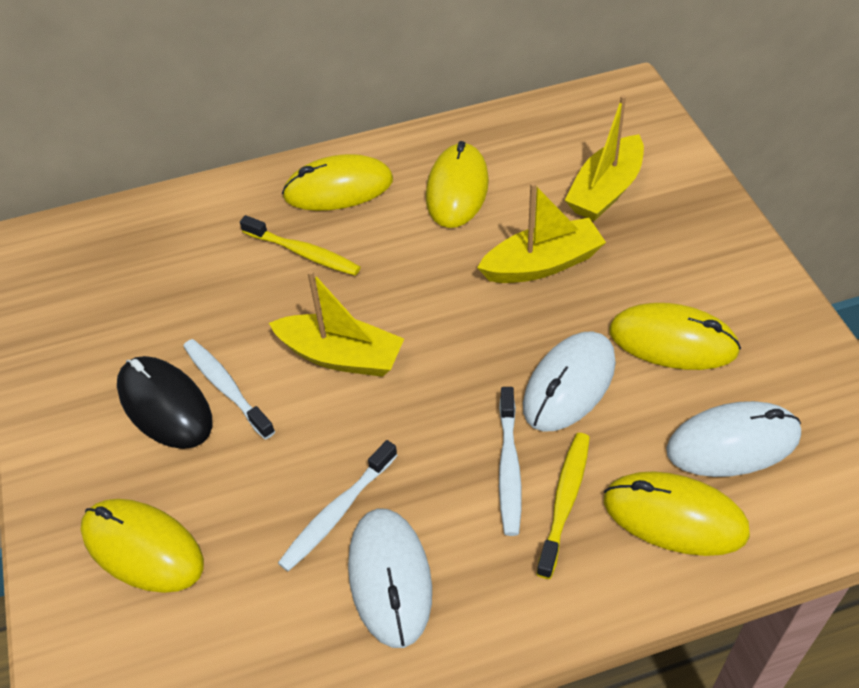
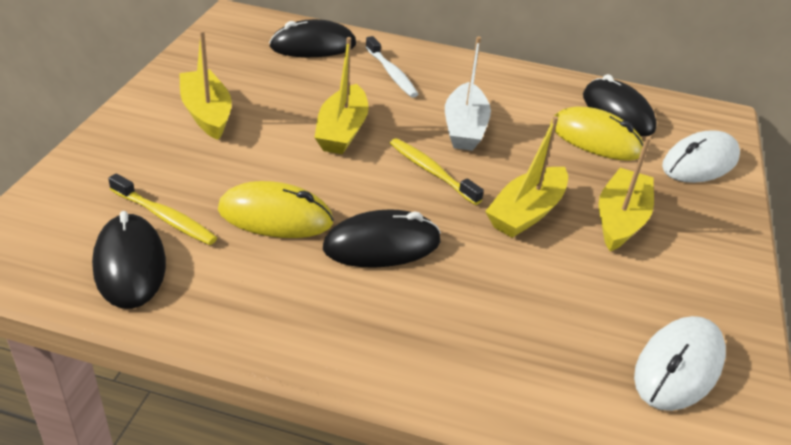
black mouse: 1 -> 4
white boat: 0 -> 1
white mouse: 3 -> 2
white toothbrush: 3 -> 1
yellow boat: 3 -> 4
yellow mouse: 5 -> 2

